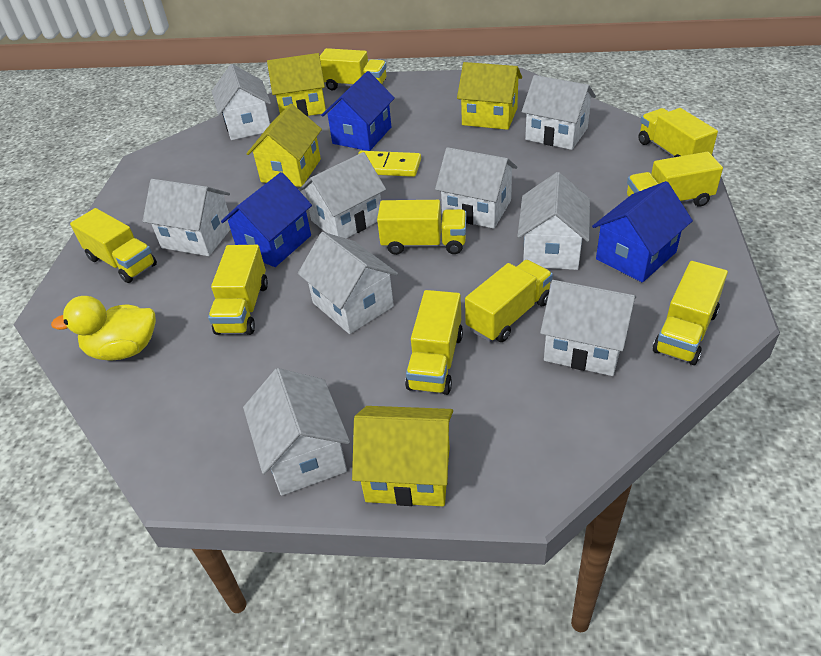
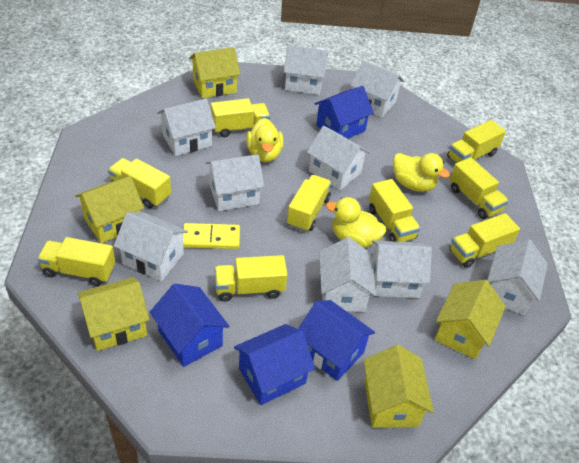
blue house: 3 -> 4
yellow duck: 1 -> 3
yellow house: 4 -> 5

